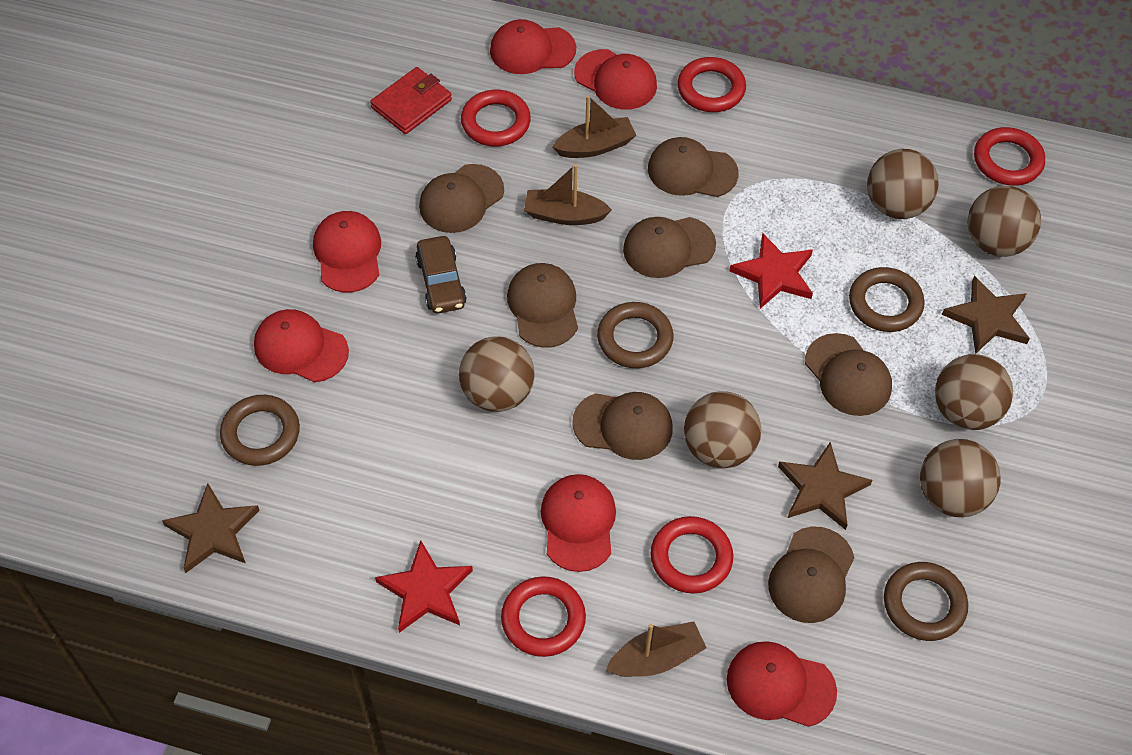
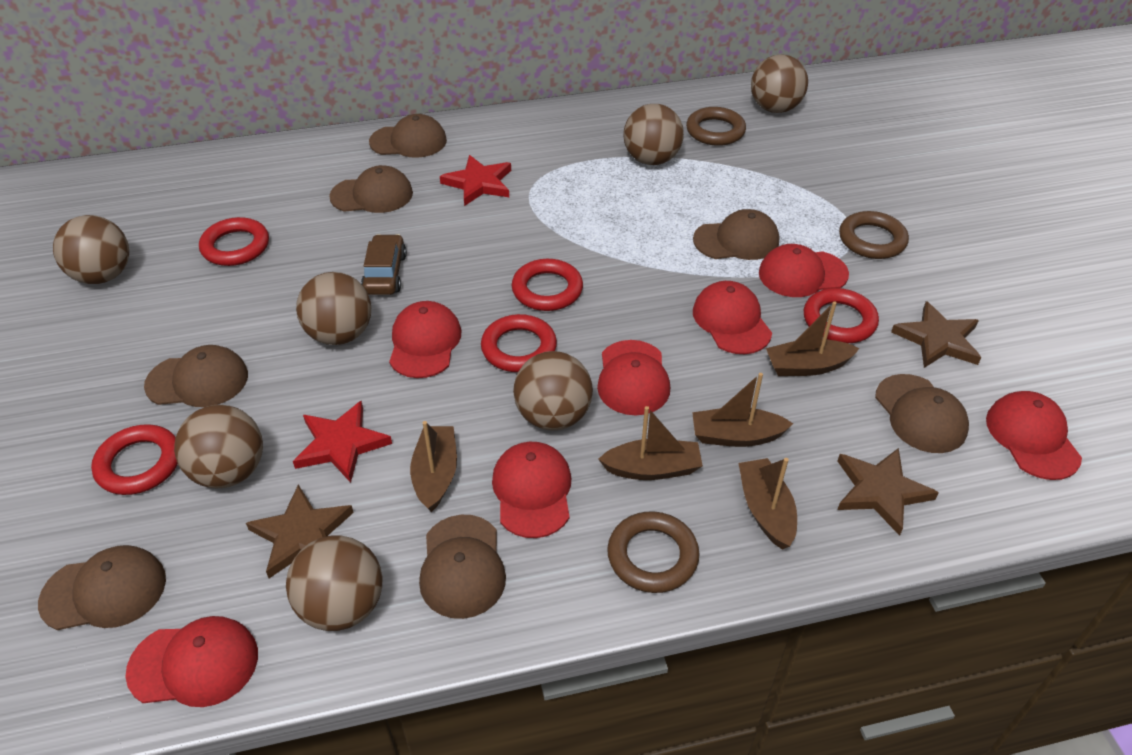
brown ball: 6 -> 7
brown boat: 3 -> 5
brown ring: 4 -> 3
red cap: 6 -> 7
red wallet: 1 -> 0

